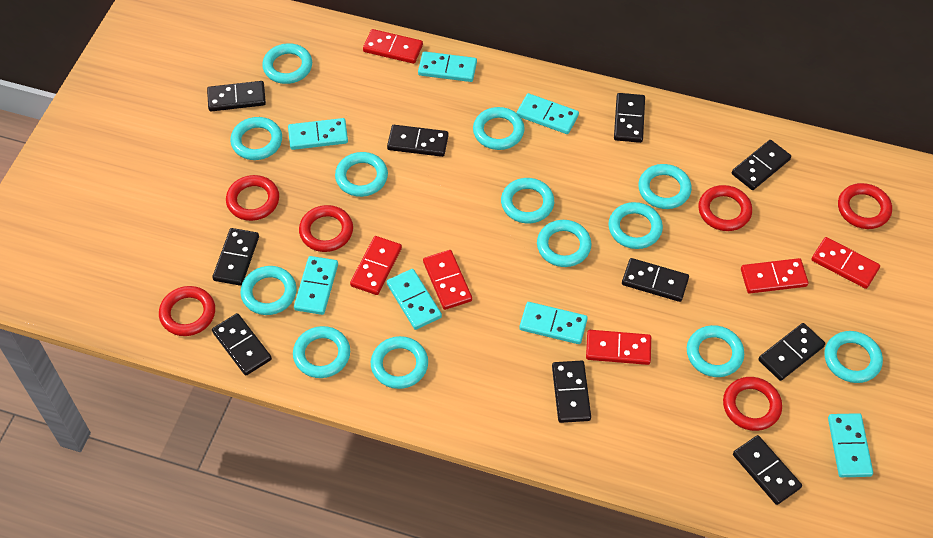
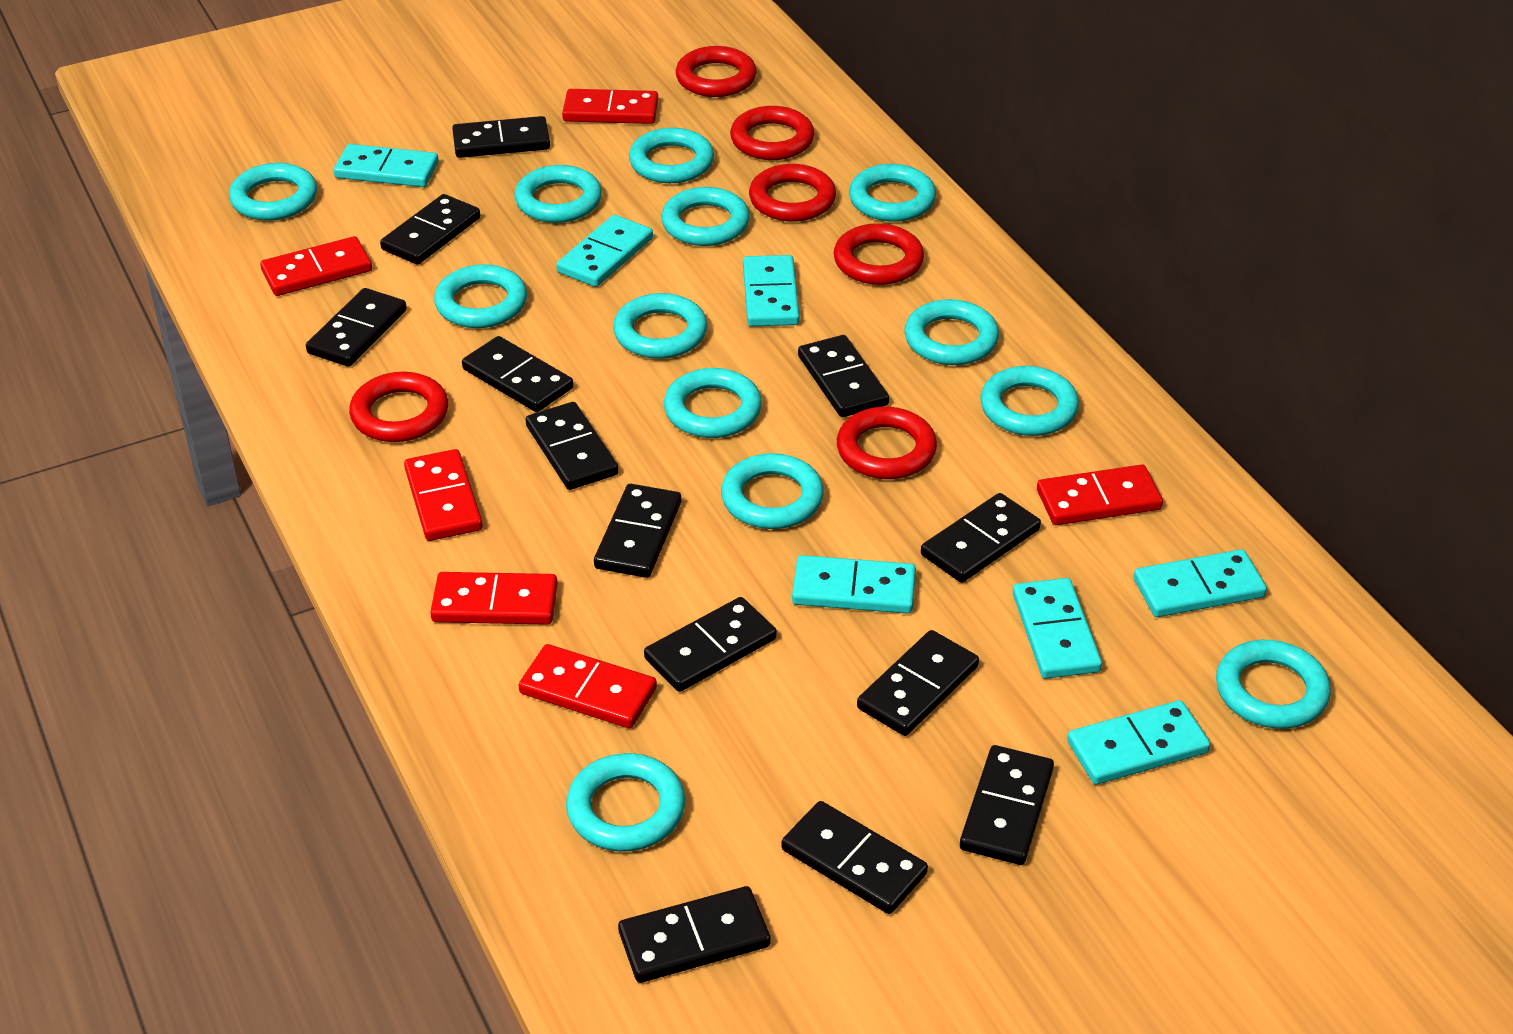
black domino: 10 -> 13

